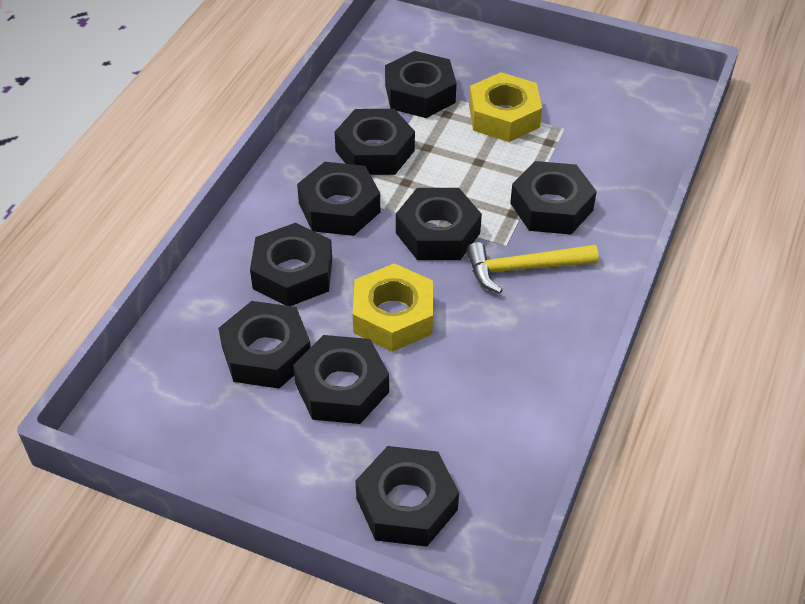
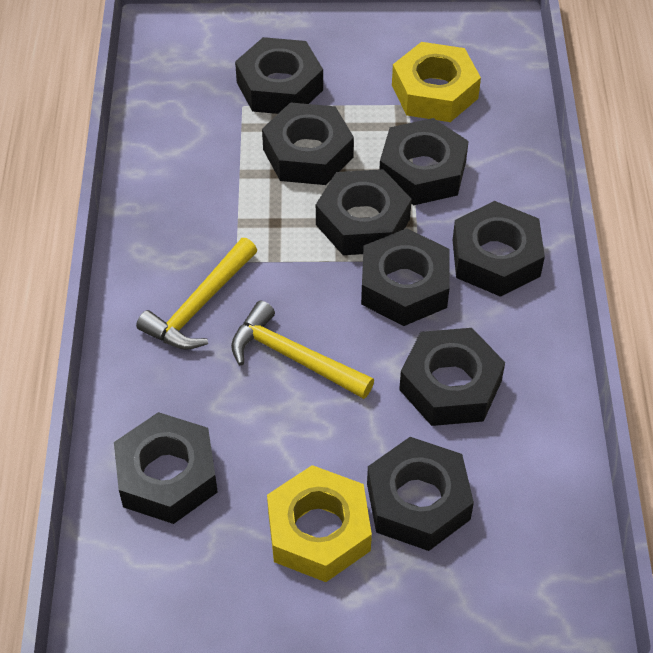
yellow hammer: 1 -> 2

